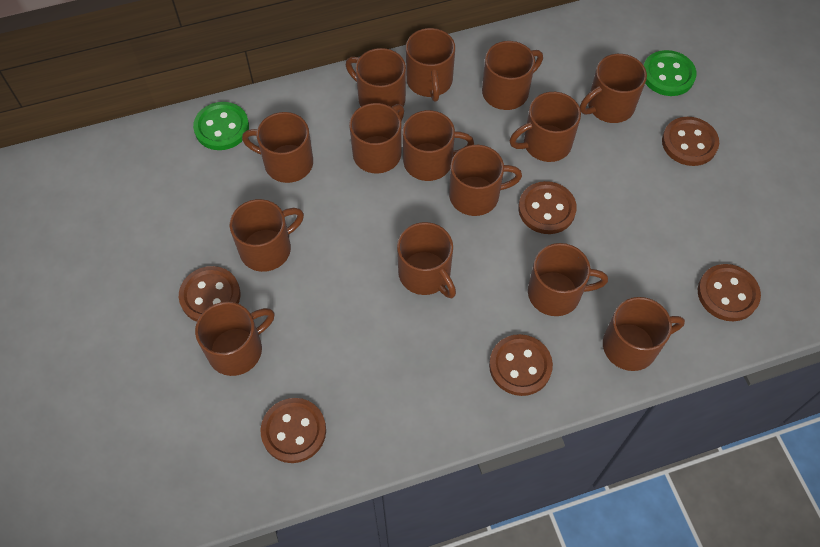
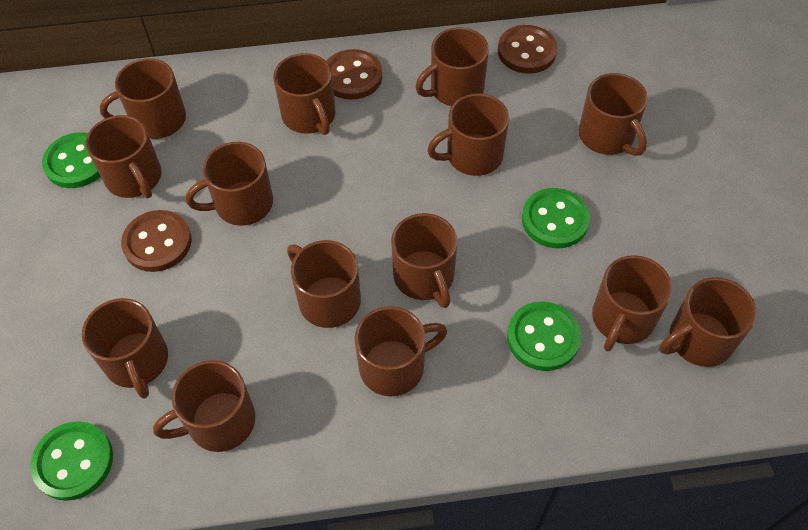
brown button: 6 -> 3
green button: 2 -> 4

